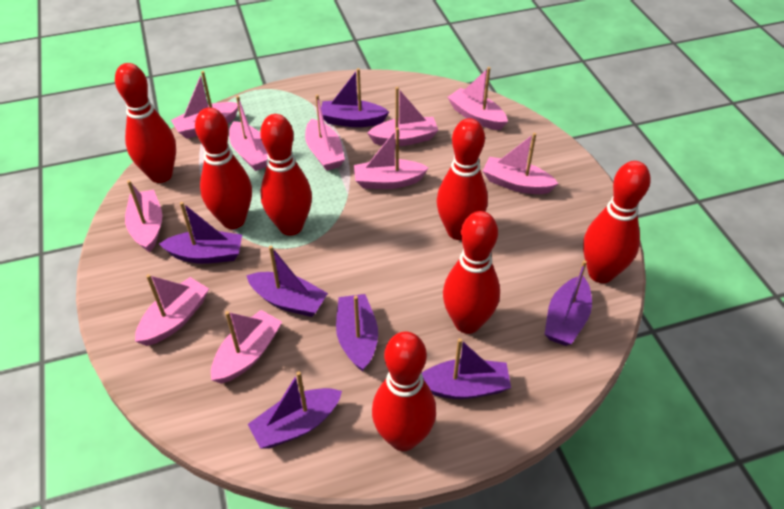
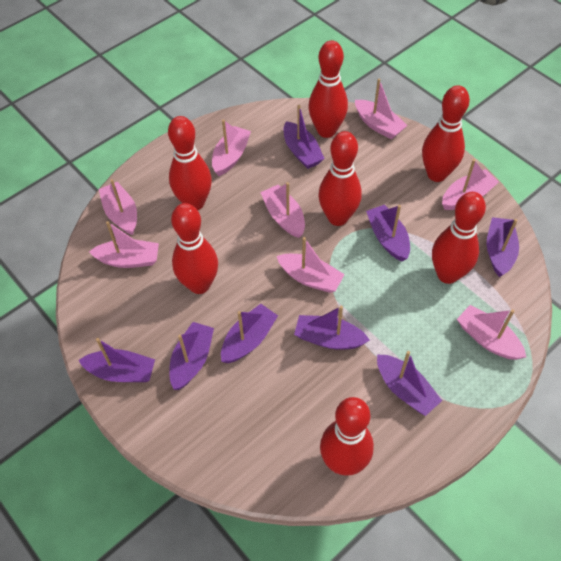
pink boat: 10 -> 8
purple boat: 7 -> 8

